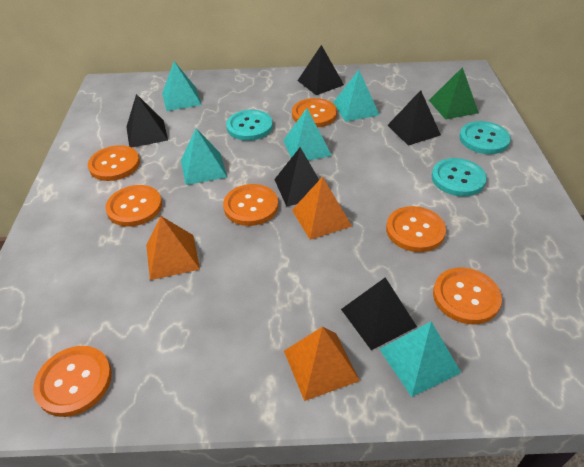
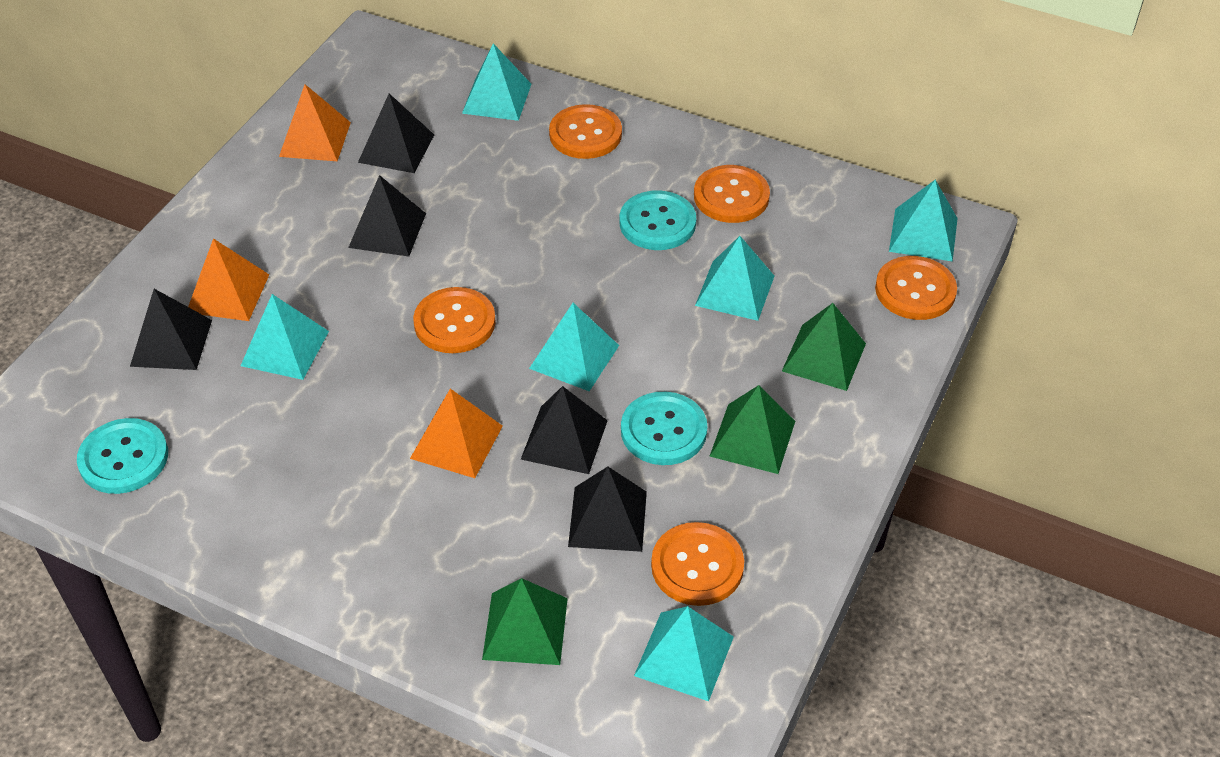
green pyramid: 1 -> 3
orange button: 7 -> 5
turquoise pyramid: 5 -> 6

